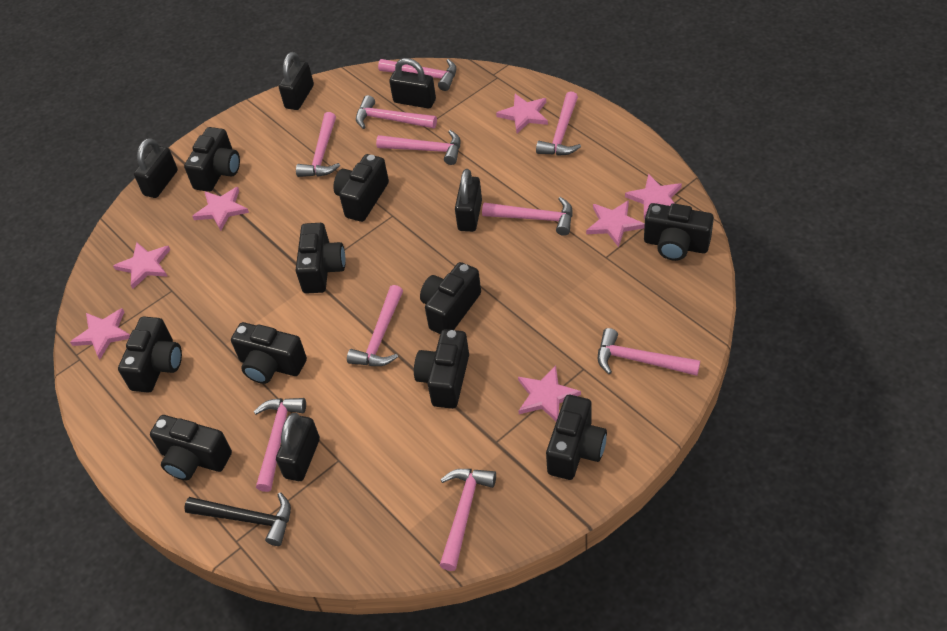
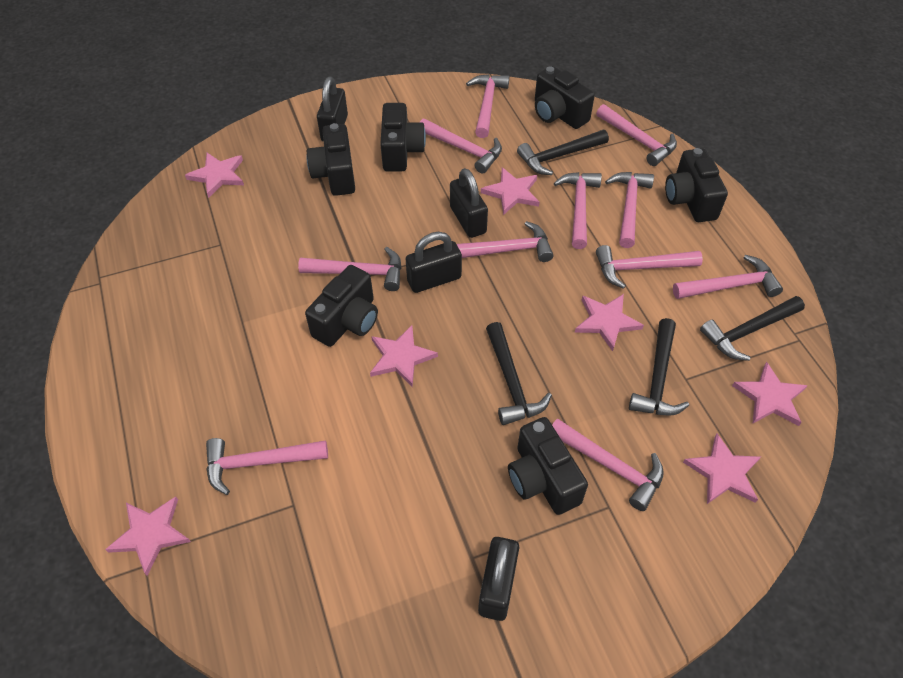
black camera: 10 -> 6
black hammer: 1 -> 4
black padlock: 5 -> 4
pink hammer: 10 -> 11

